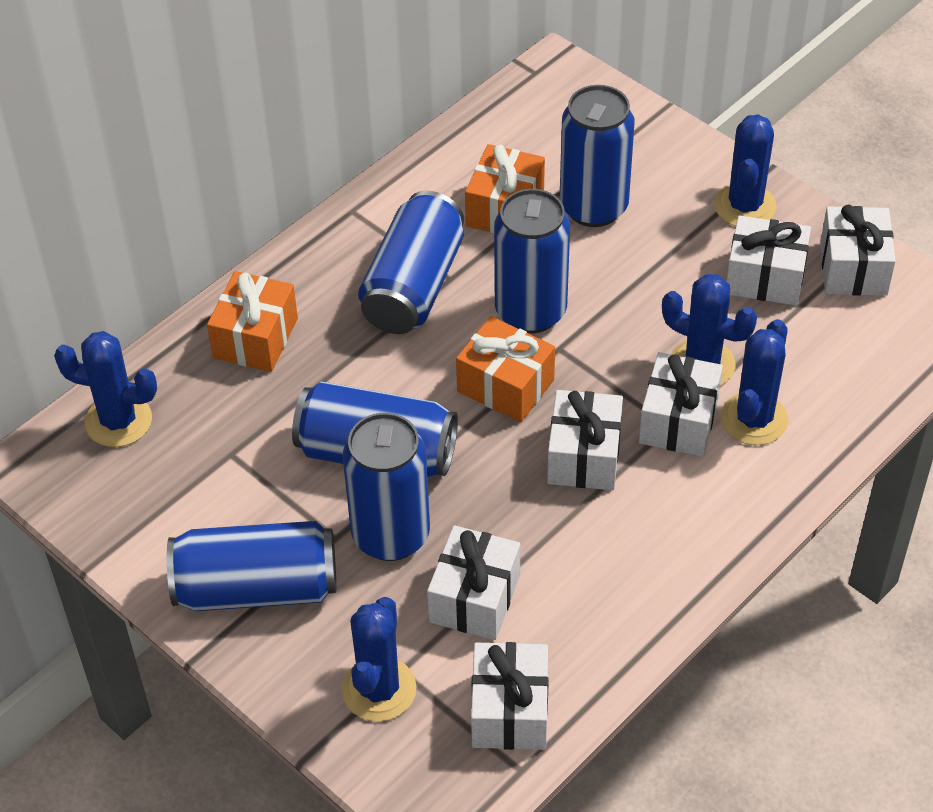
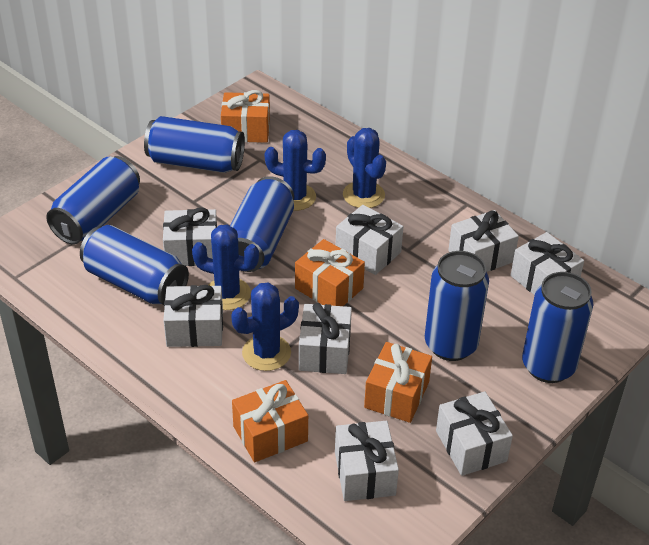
blue cactus: 5 -> 4
orange gift: 3 -> 4
white gift: 6 -> 8

